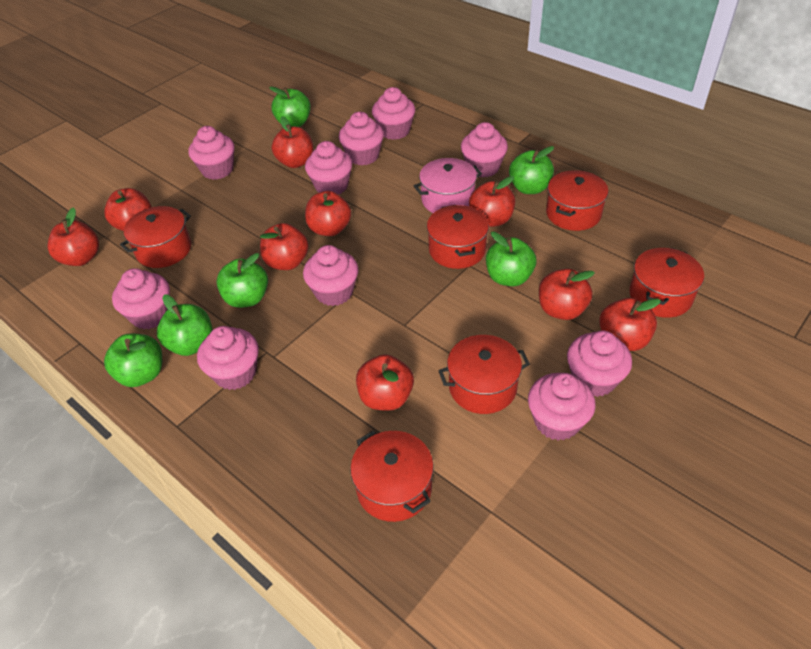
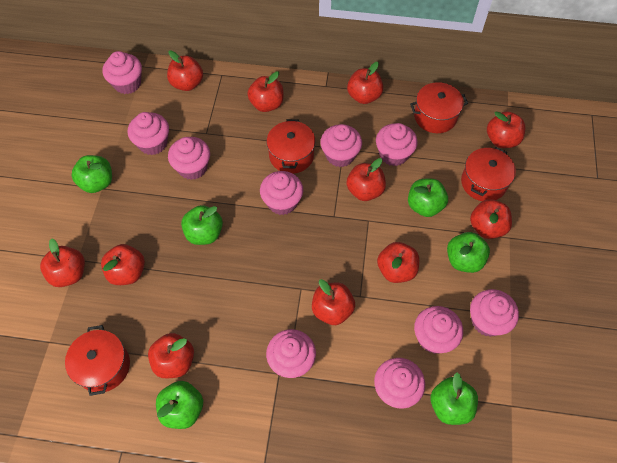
pink pot: 1 -> 0
red apple: 9 -> 11
red pot: 6 -> 4

